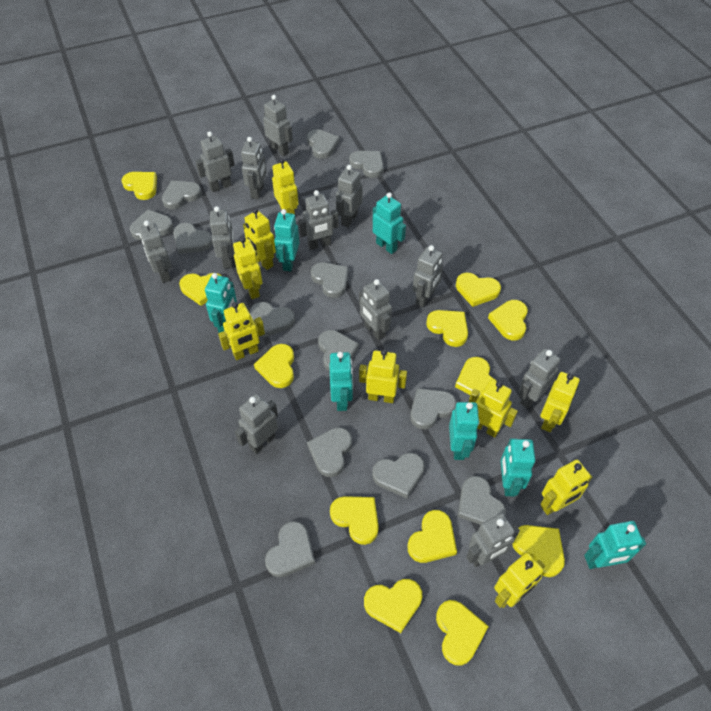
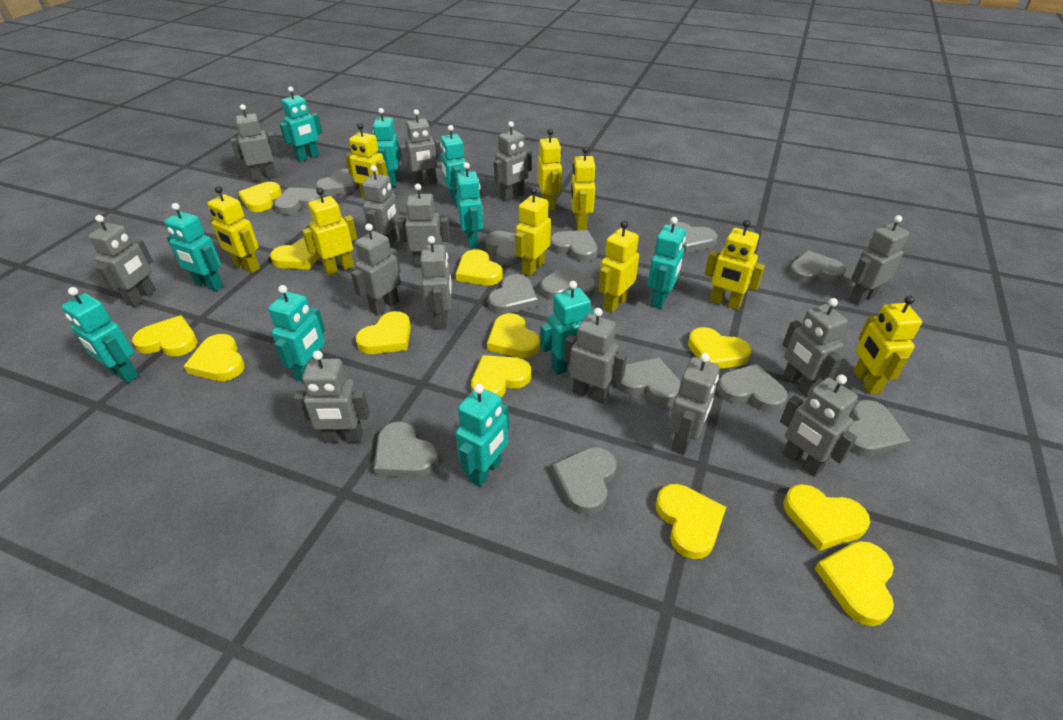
grey robot: 12 -> 14
turquoise robot: 7 -> 10

